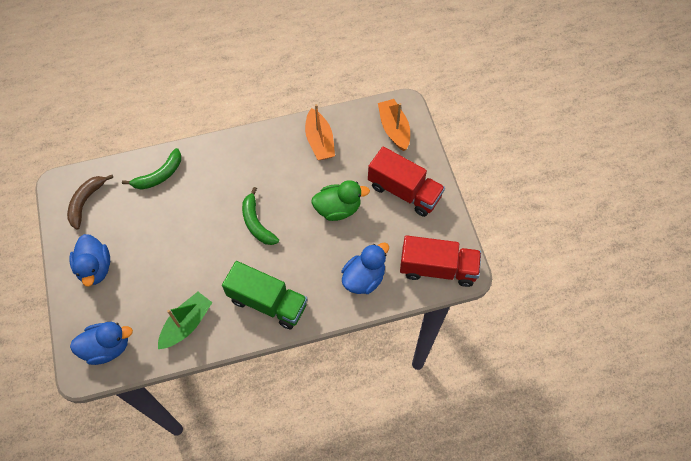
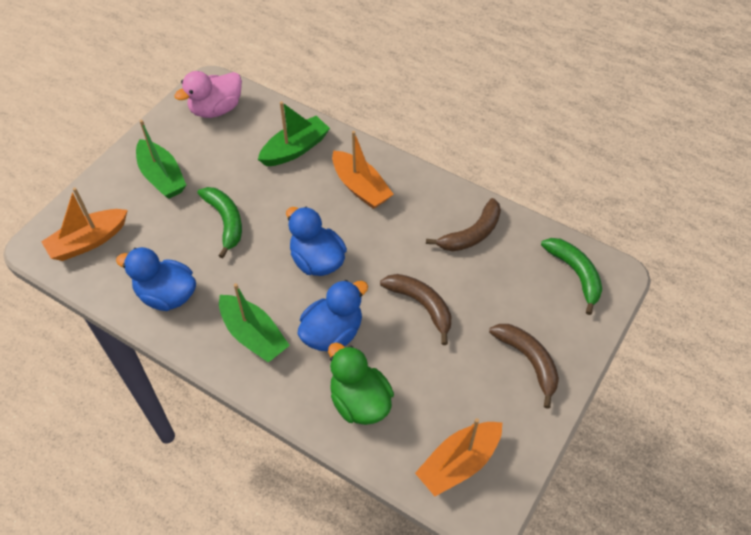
brown banana: 1 -> 3
green boat: 1 -> 3
green truck: 1 -> 0
orange boat: 2 -> 3
pink duck: 0 -> 1
red truck: 2 -> 0

